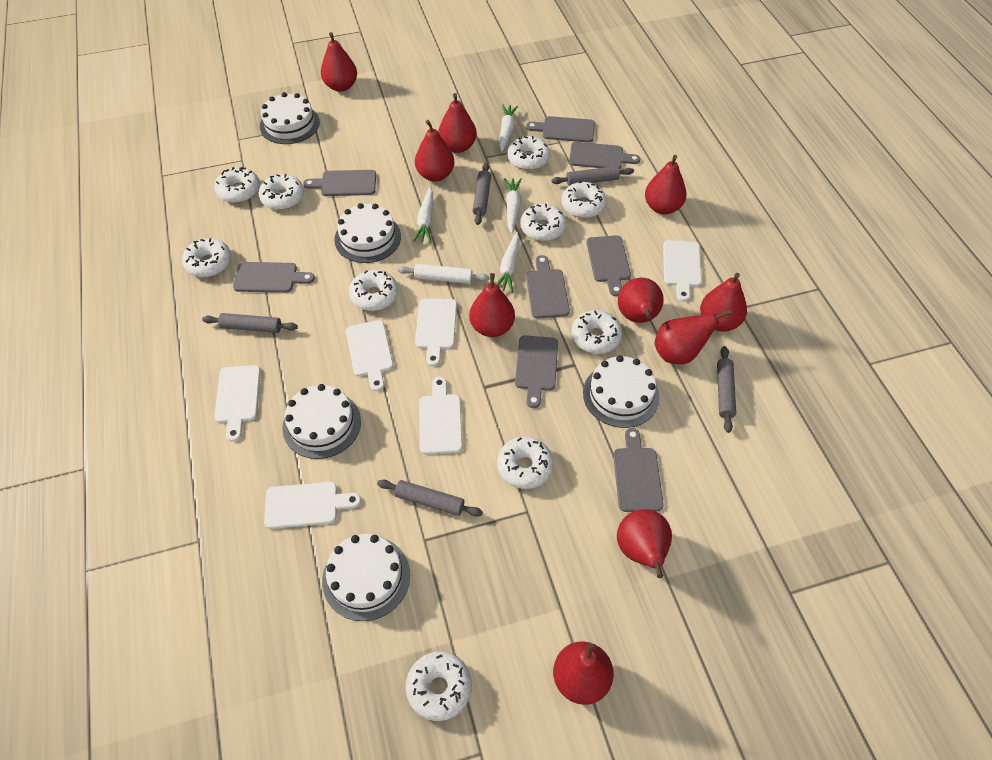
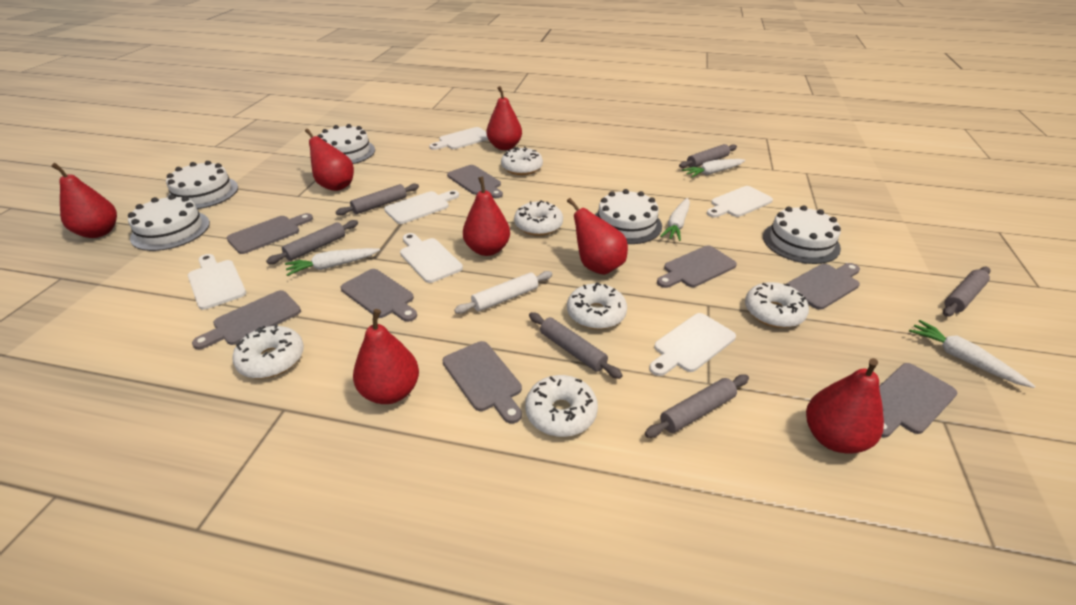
grey rolling pin: 5 -> 6
red pear: 10 -> 7
white donut: 10 -> 6

